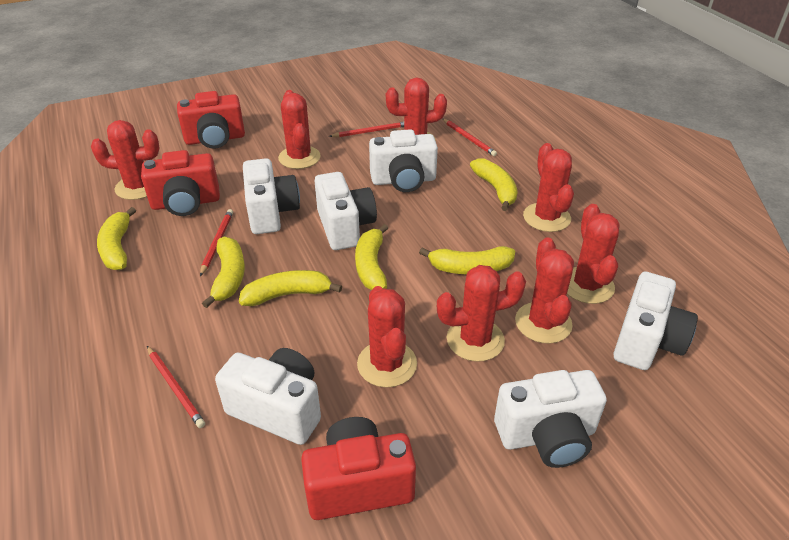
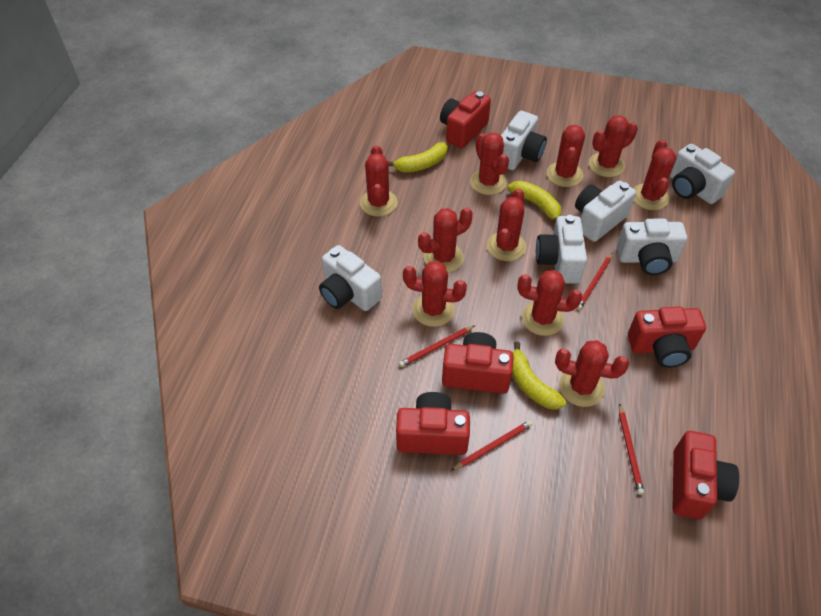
red cactus: 8 -> 10
red camera: 3 -> 5
yellow banana: 6 -> 3

